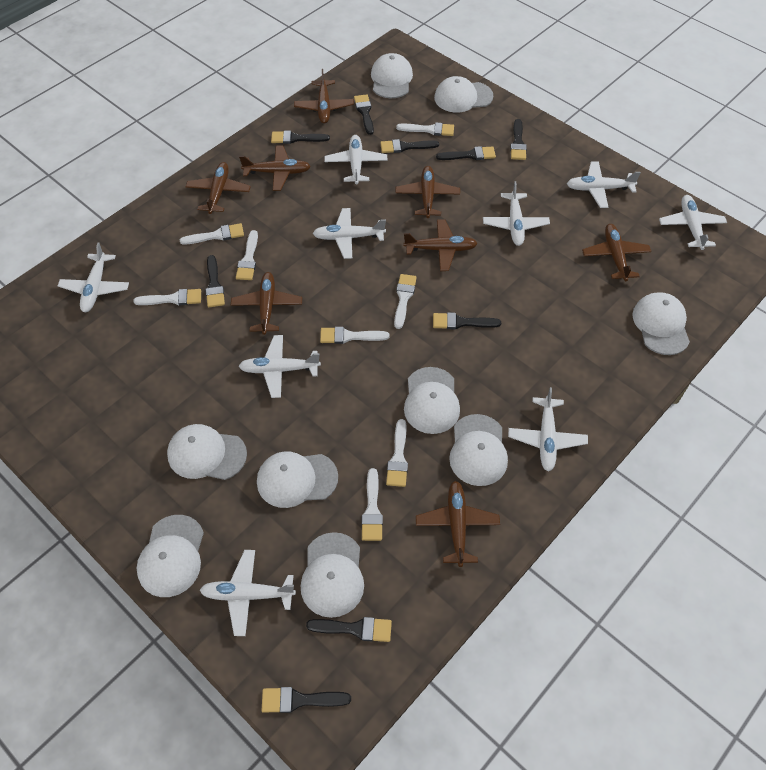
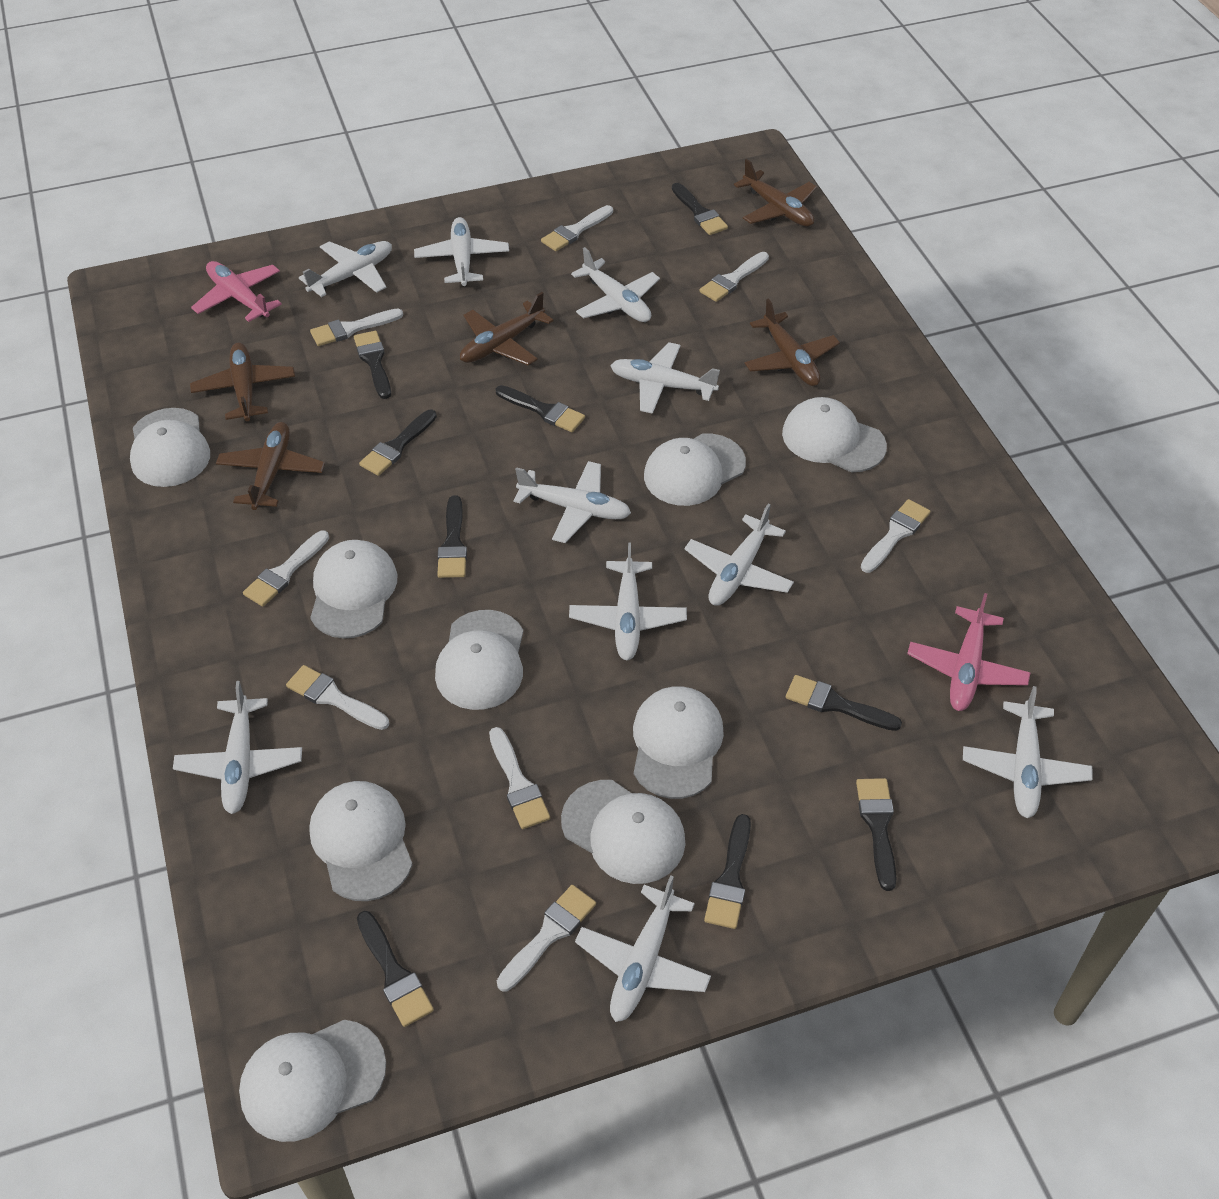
brown plane: 8 -> 5
pink plane: 0 -> 2
white plane: 9 -> 10

